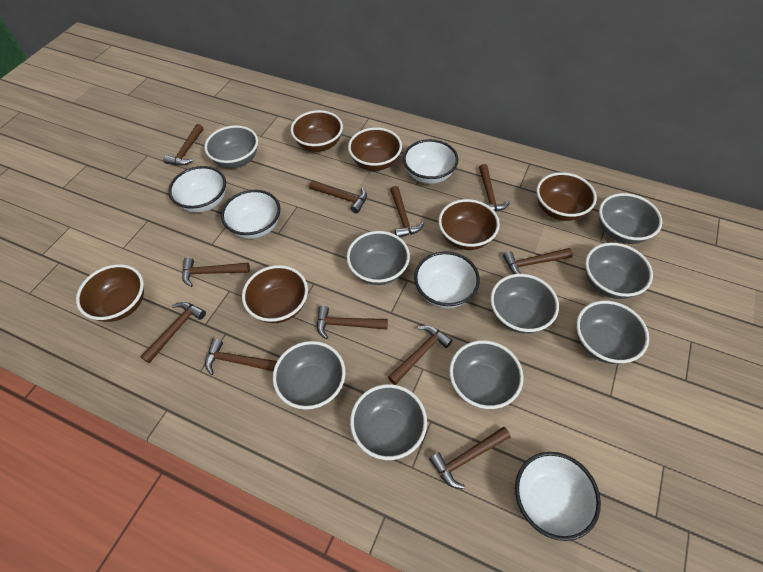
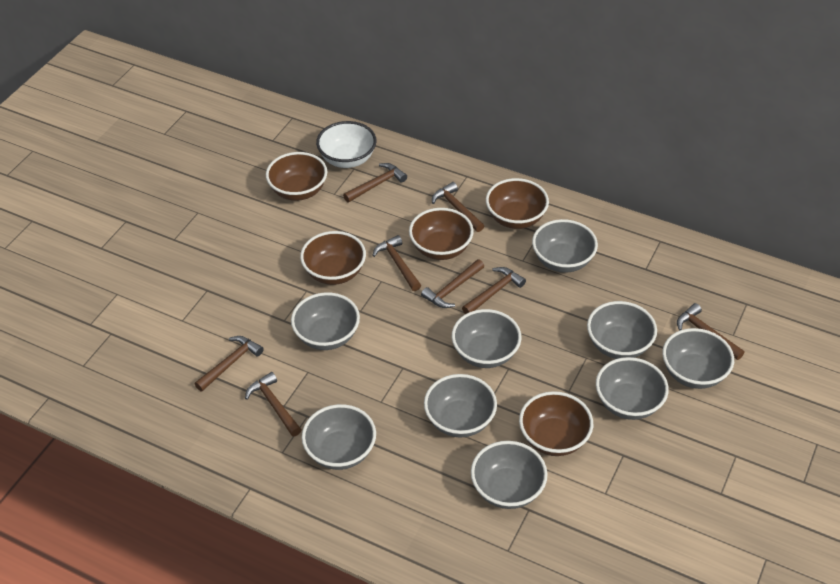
brown bowl: 6 -> 5
brown hammer: 11 -> 8
white bowl: 5 -> 1

